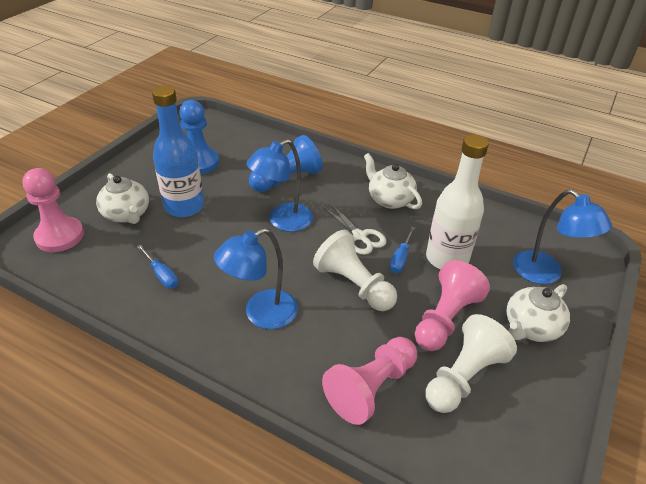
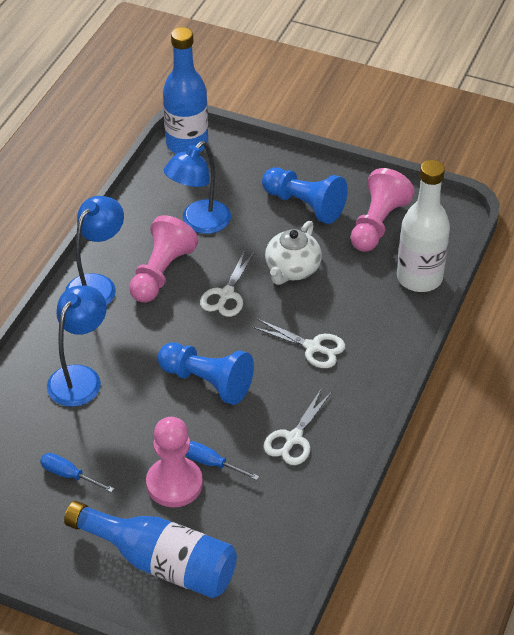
blue bottle: 1 -> 2
white pawn: 2 -> 0
white scissors: 1 -> 3
white teapot: 3 -> 1

